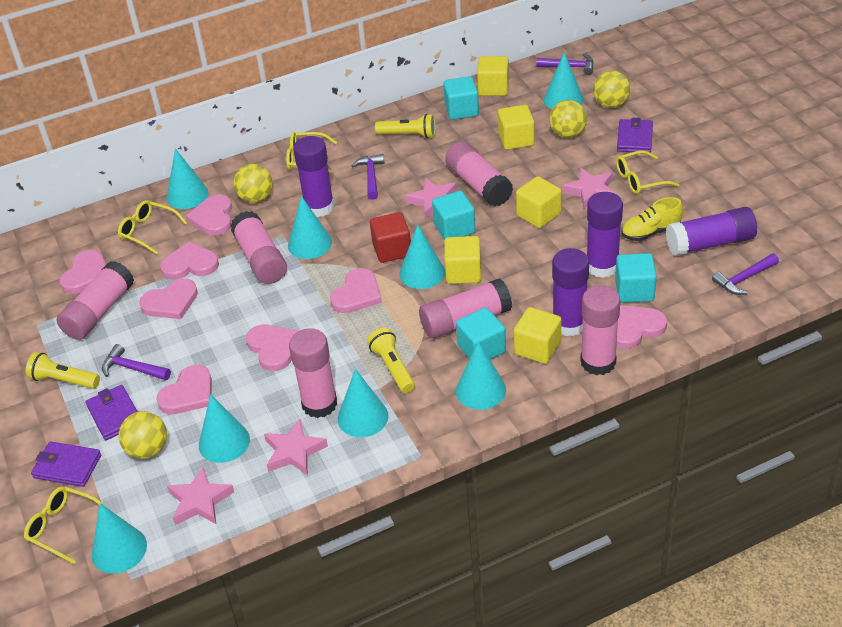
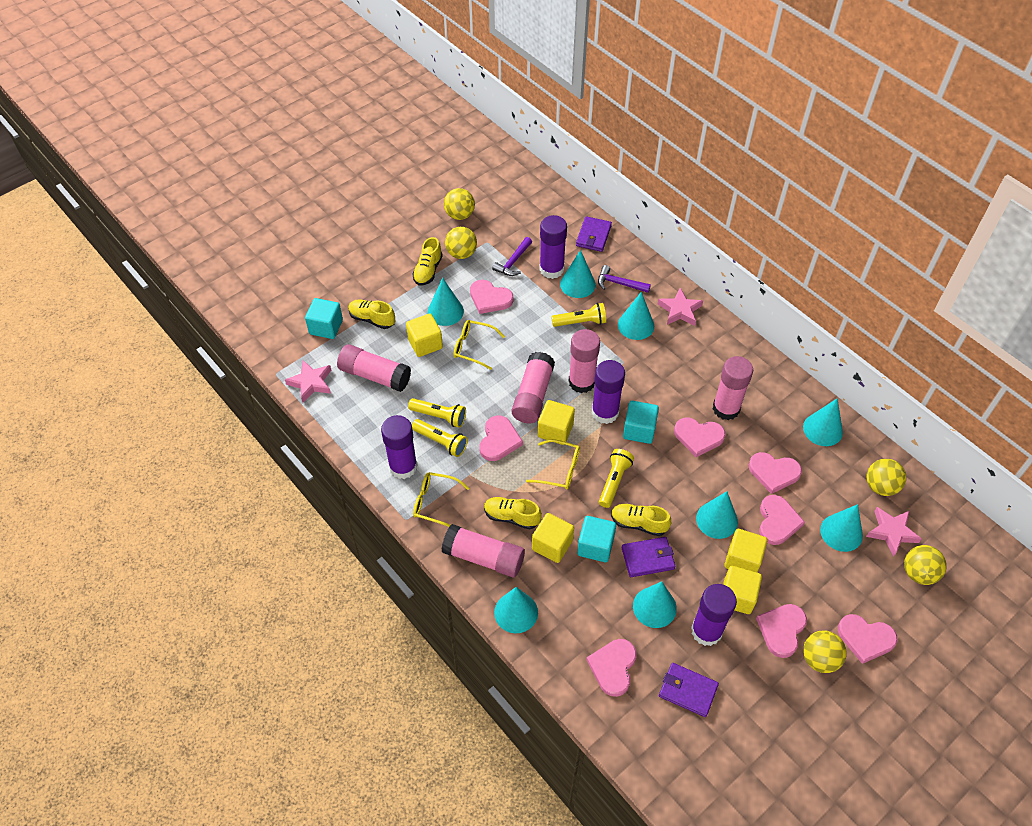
pink glue stick: 6 -> 5
pink star: 4 -> 3
purple hammer: 4 -> 2
red cube: 1 -> 0
turquoise cube: 4 -> 3
yellow ball: 4 -> 5
yellow flashlight: 3 -> 4
yellow glasses: 4 -> 3
yellow shoe: 1 -> 4

